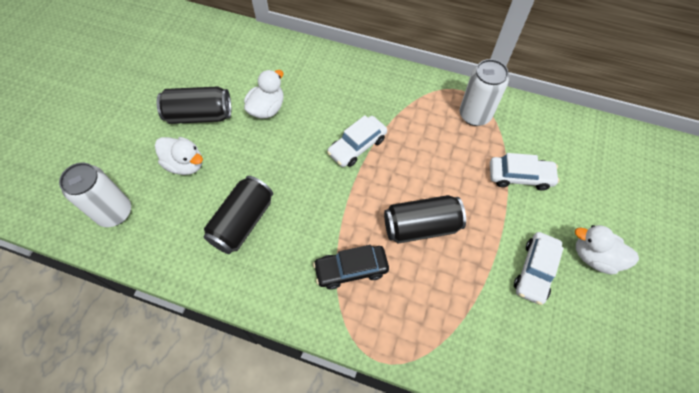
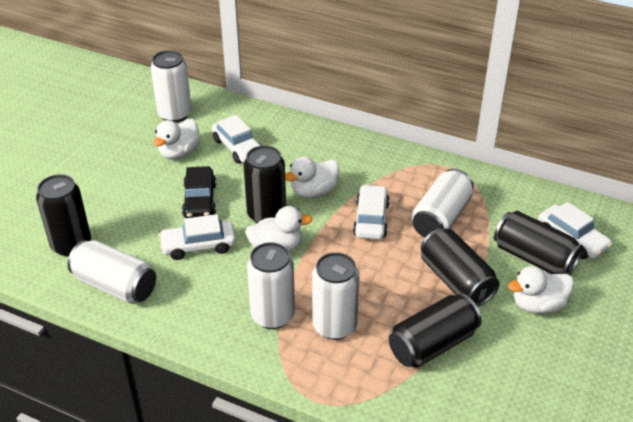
black can: 3 -> 5
white can: 2 -> 5
white car: 3 -> 4
white duck: 3 -> 4

